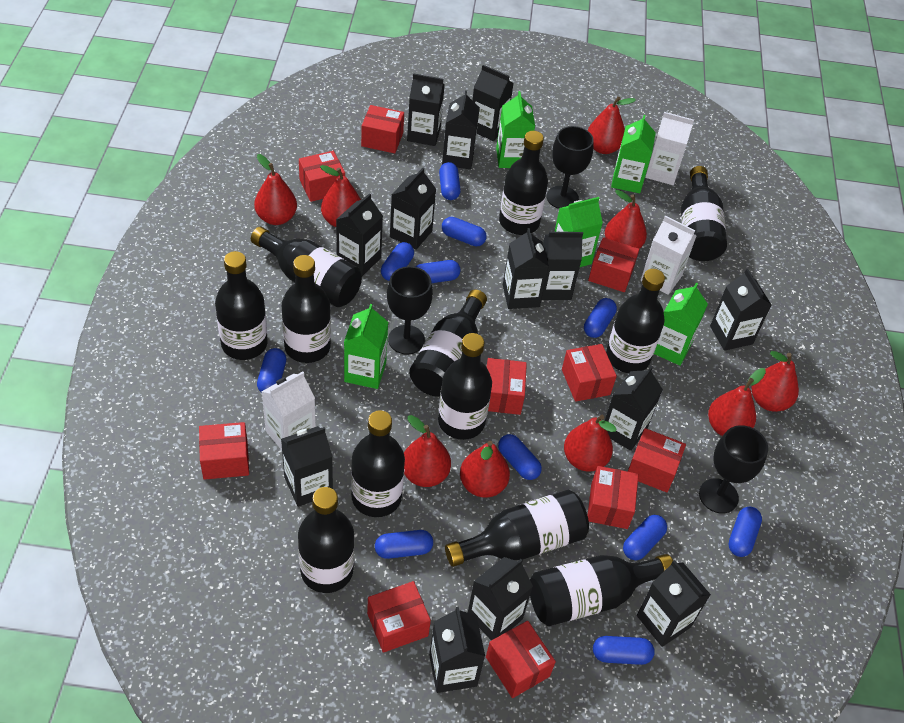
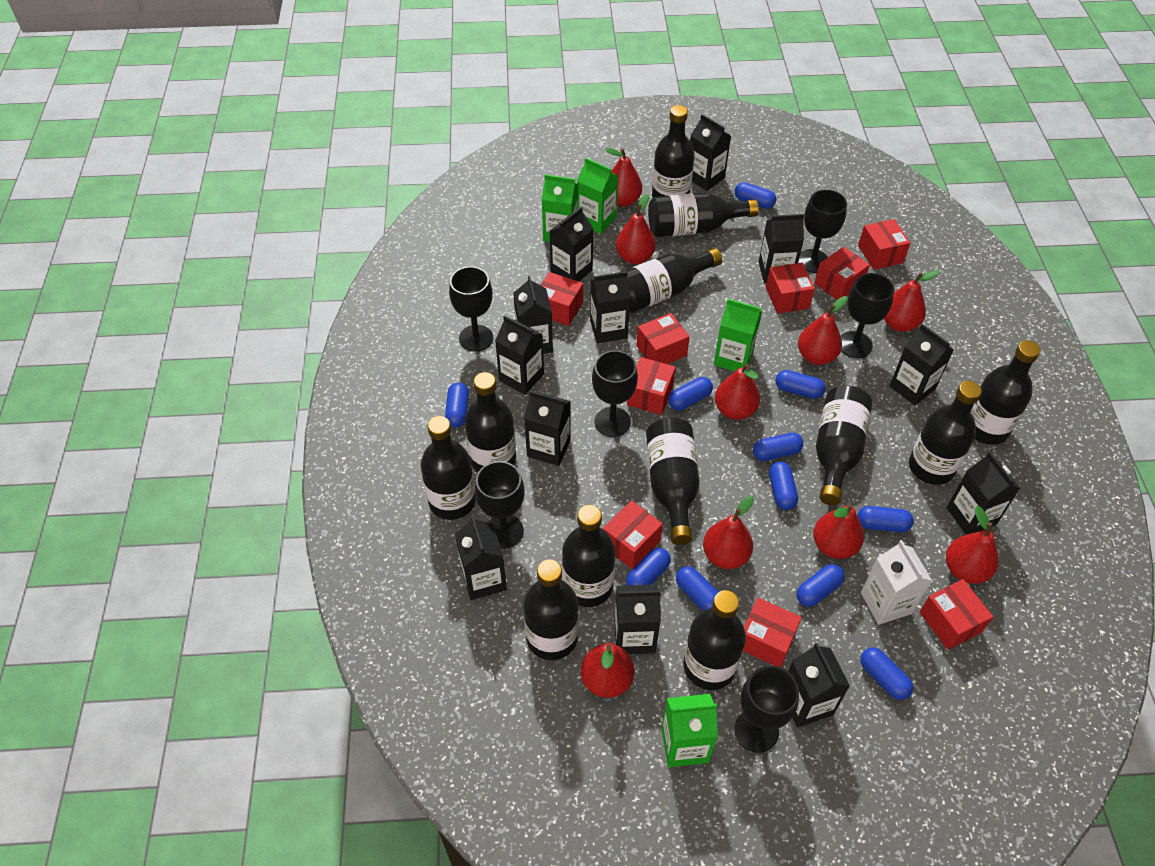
black carton: 13 -> 12
black goblet: 3 -> 6
green carton: 5 -> 4
red box: 10 -> 9
white carton: 3 -> 1

